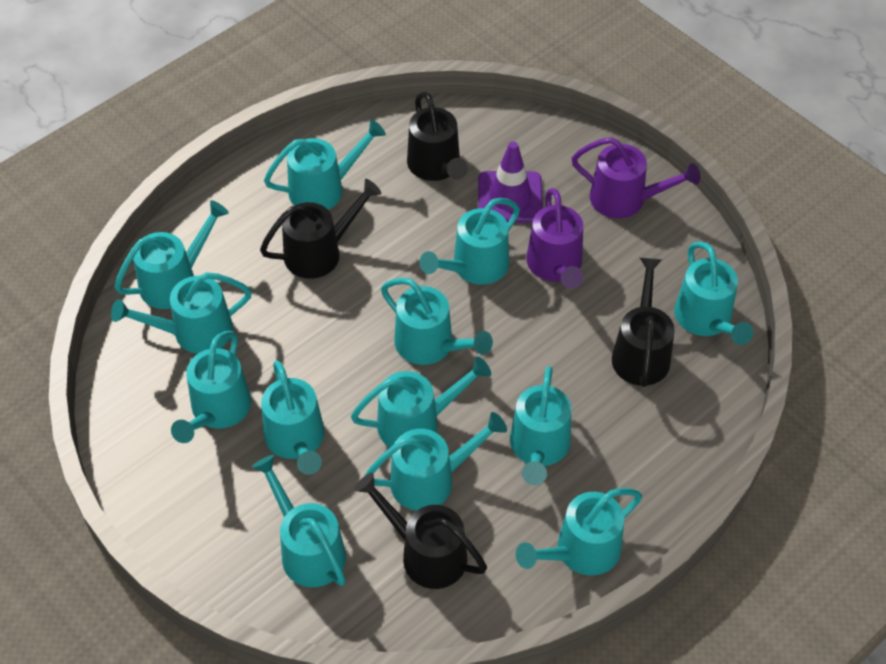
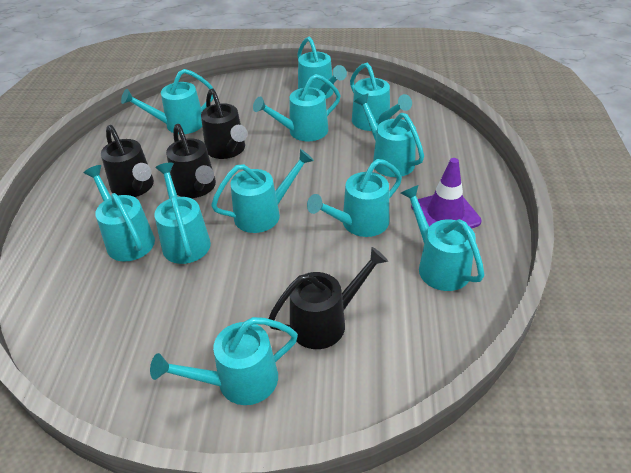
purple watering can: 2 -> 0
turquoise watering can: 13 -> 11

